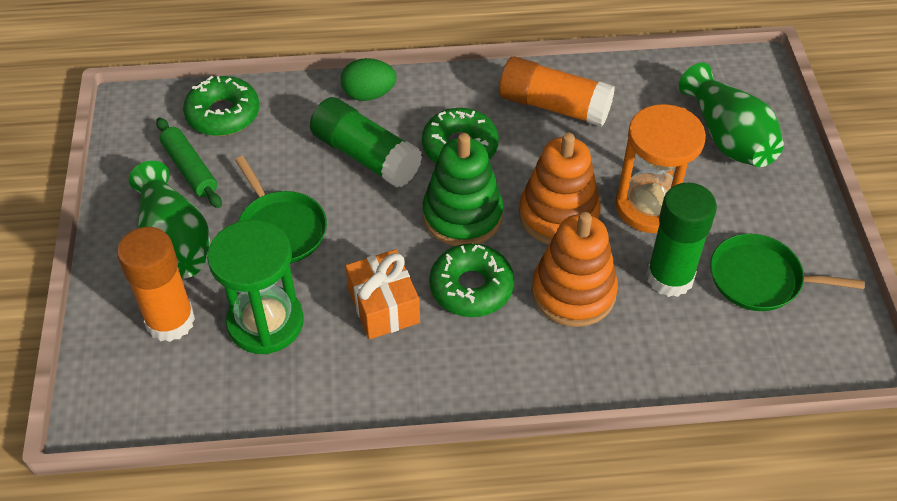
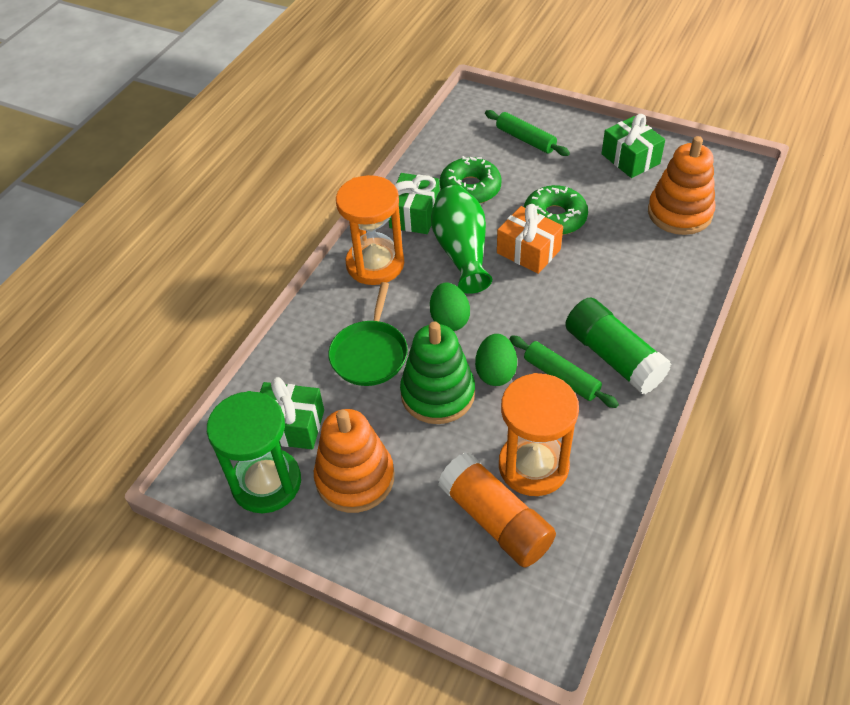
green donut: 3 -> 2
green egg: 1 -> 2
green gift: 0 -> 3
green glue stick: 2 -> 1
green pan: 2 -> 1
green rolling pin: 1 -> 2
green vase: 2 -> 1
orange glue stick: 2 -> 1
orange hourglass: 1 -> 2

